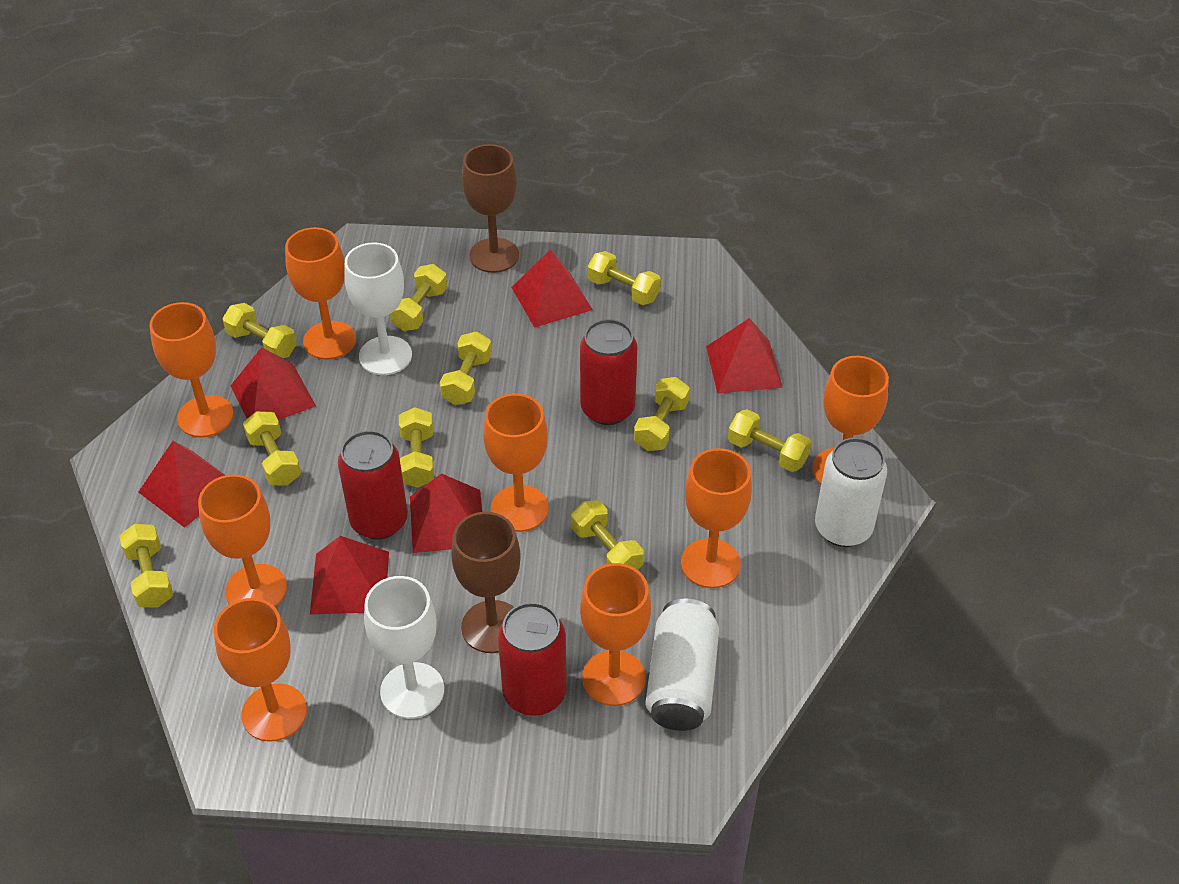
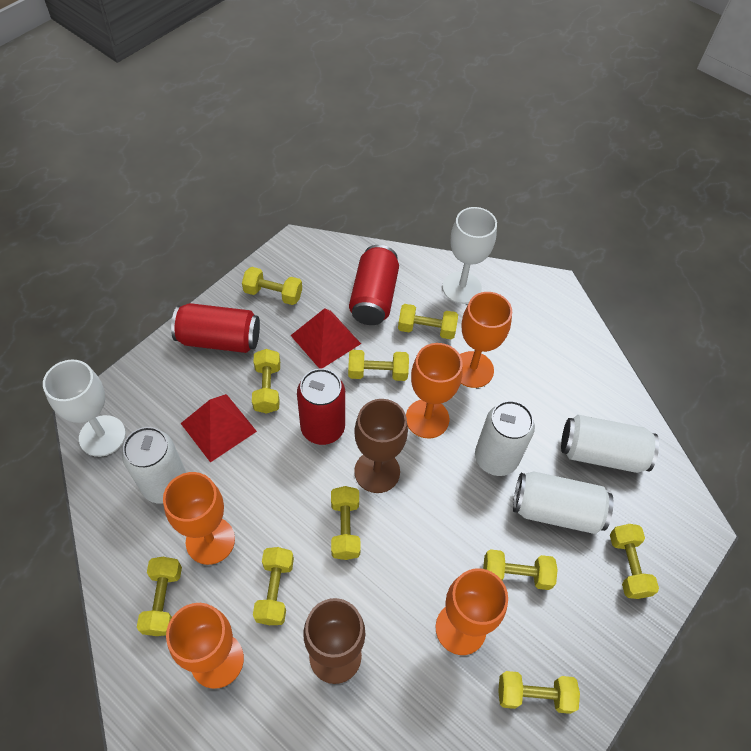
orange goblet: 8 -> 5
red pyramid: 6 -> 2
white can: 2 -> 4

